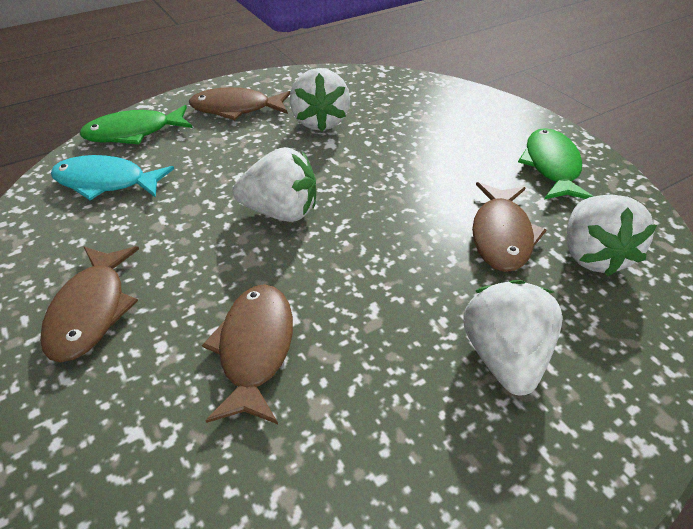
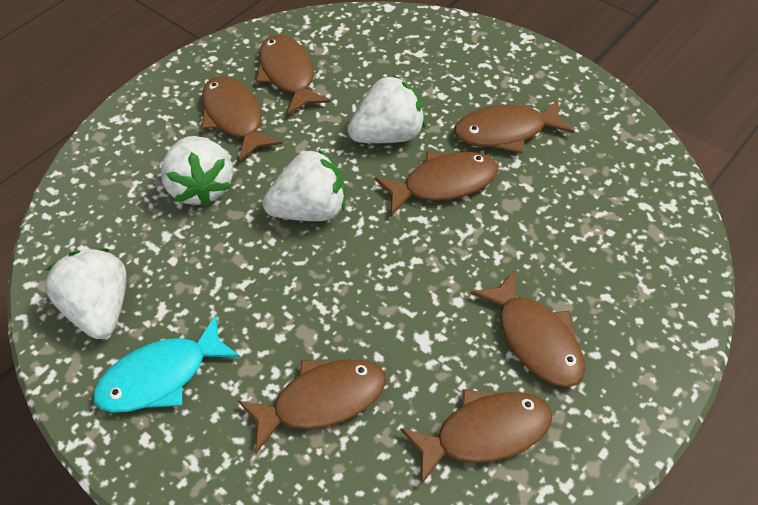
brown fish: 4 -> 7
green fish: 2 -> 0

